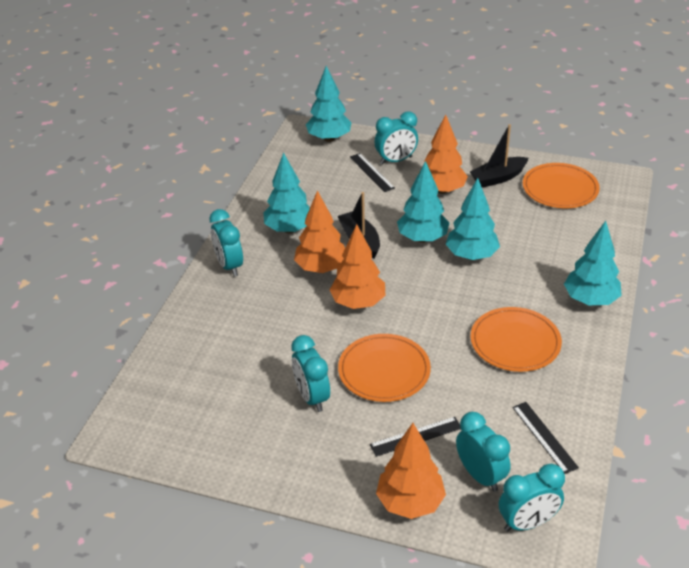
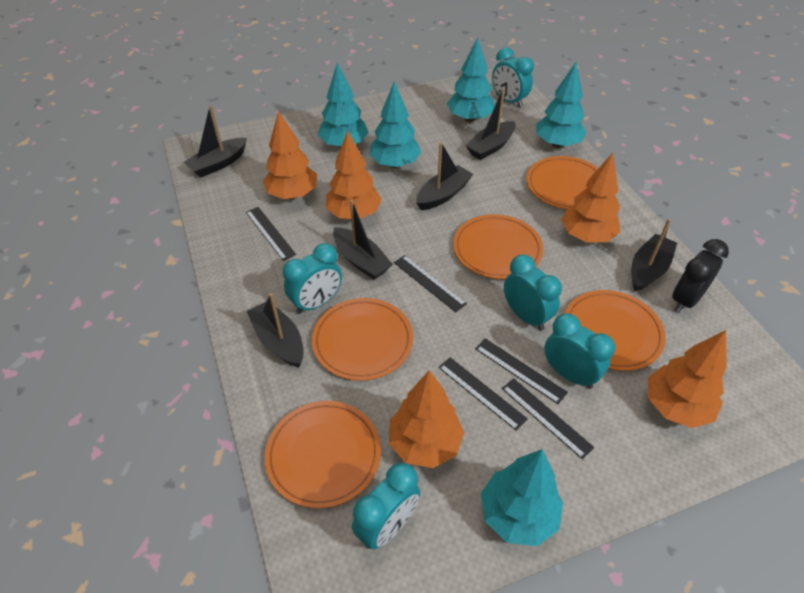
black boat: 2 -> 6
black clock: 0 -> 1
black ruler: 3 -> 5
orange plate: 3 -> 5
orange tree: 4 -> 5

